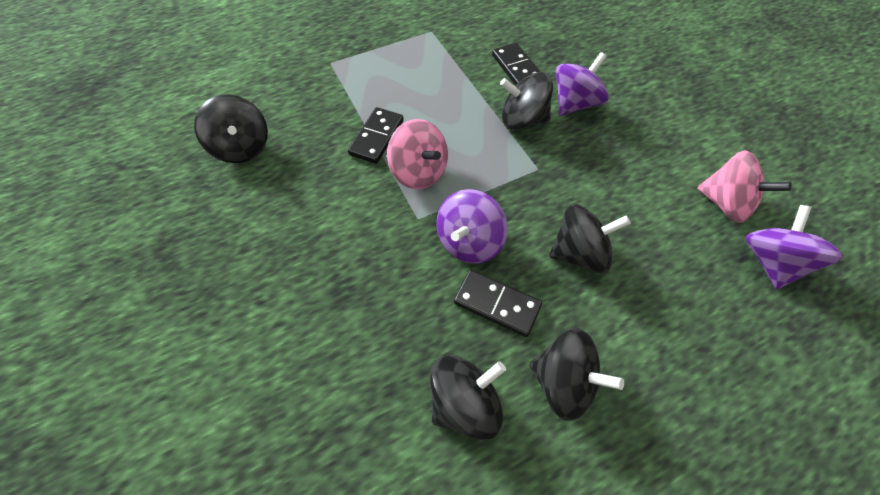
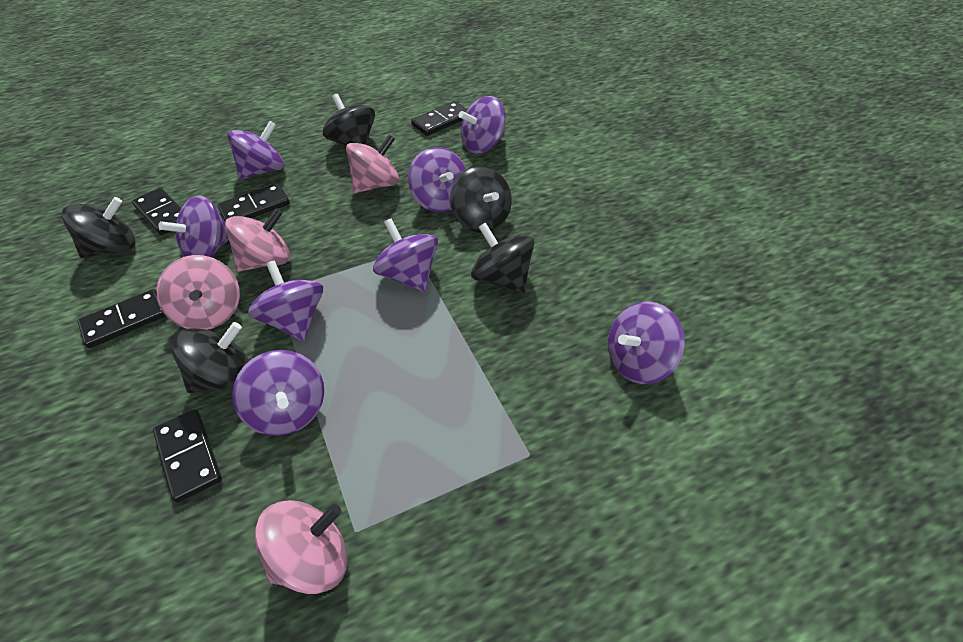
black domino: 3 -> 5
pink spinning top: 2 -> 4
purple spinning top: 3 -> 8

